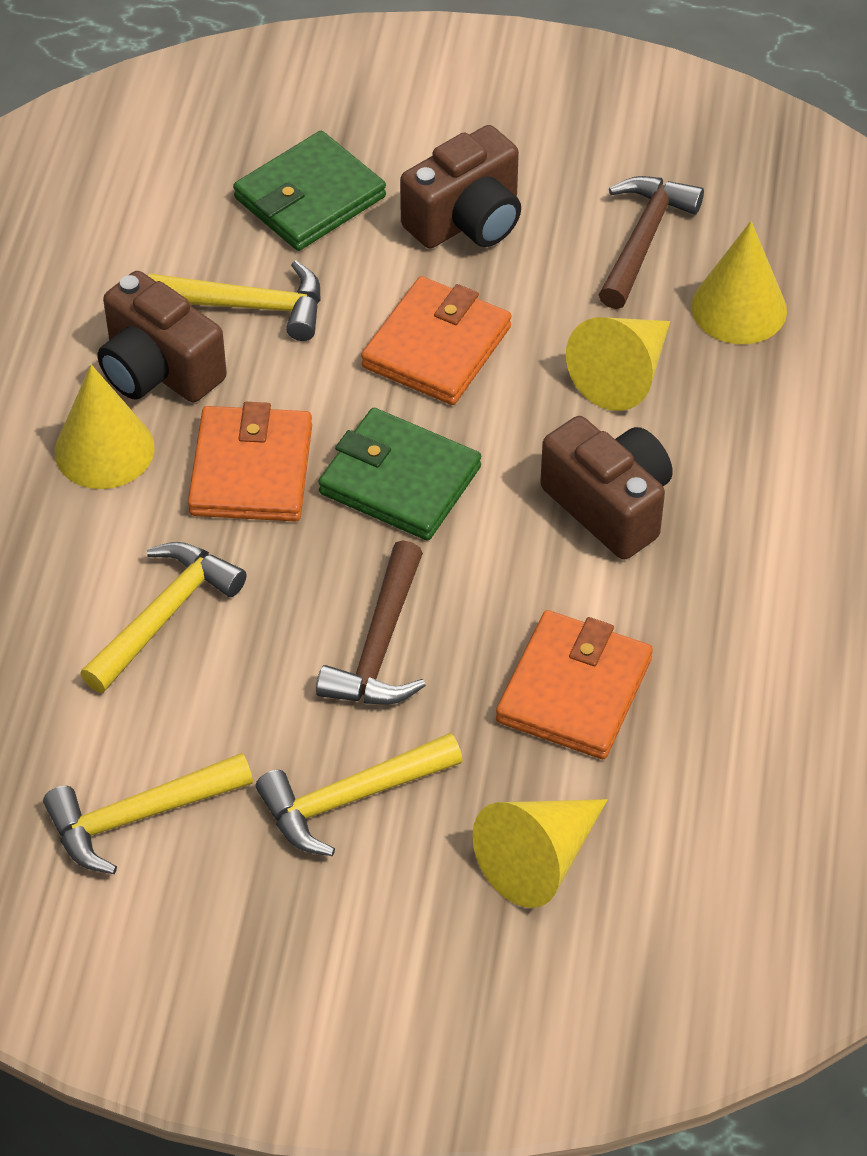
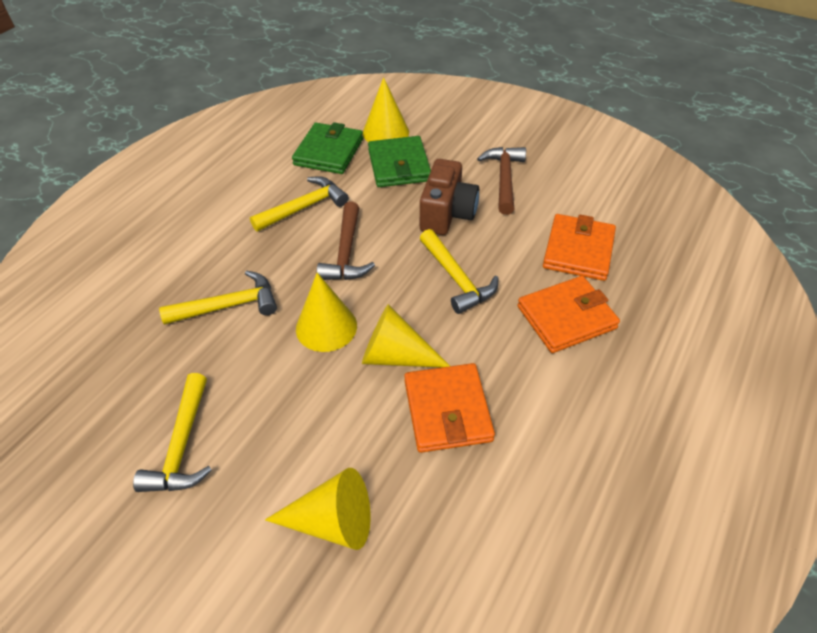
brown camera: 3 -> 1

